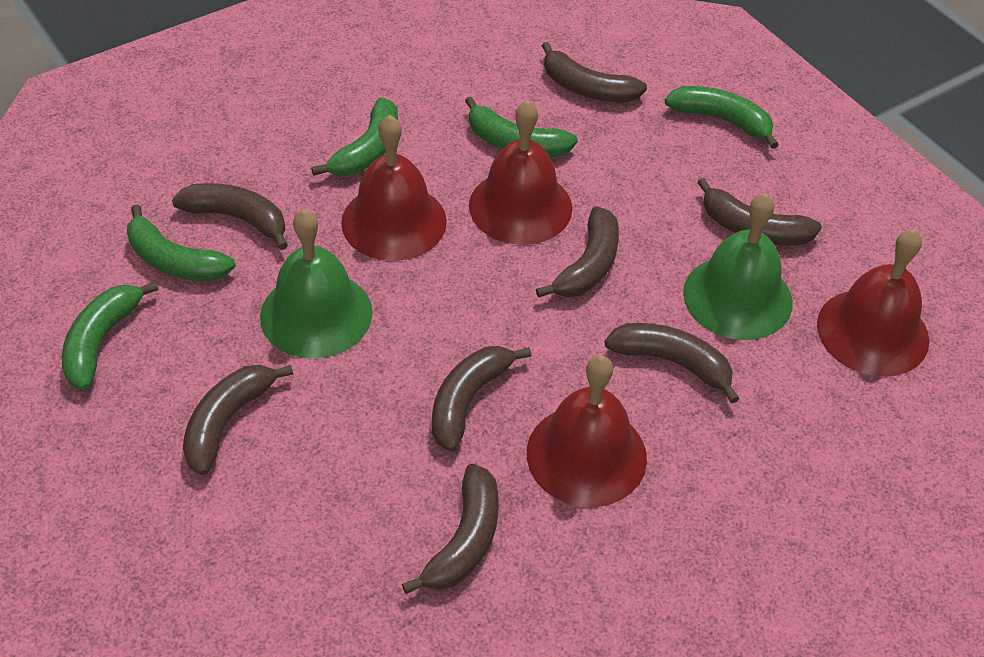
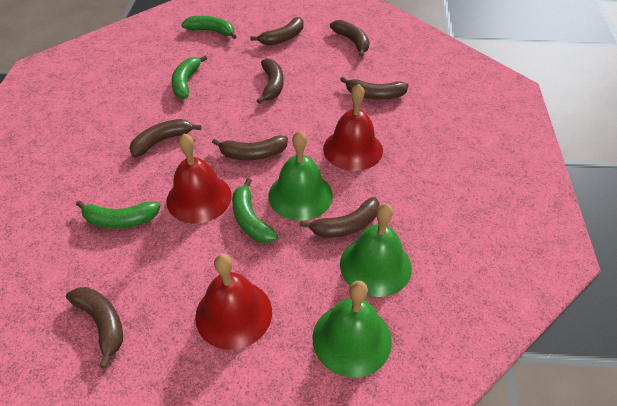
green banana: 5 -> 4
green bell: 2 -> 3
red bell: 4 -> 3

